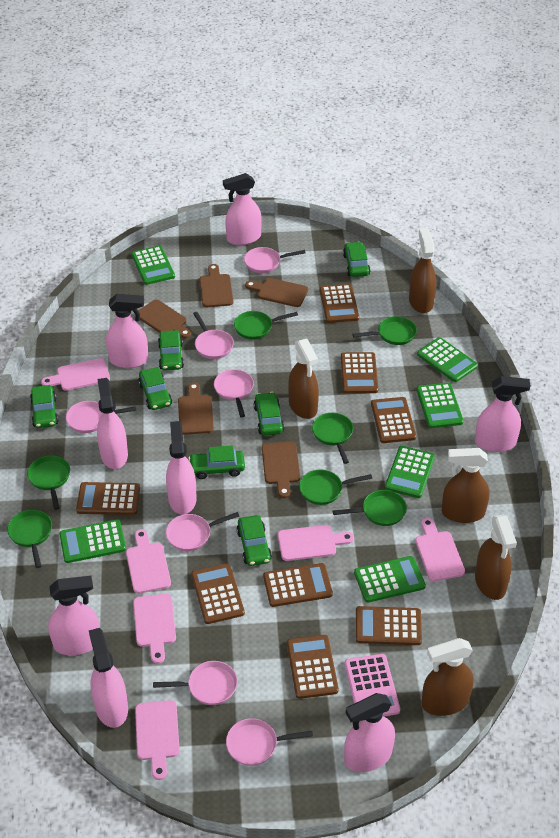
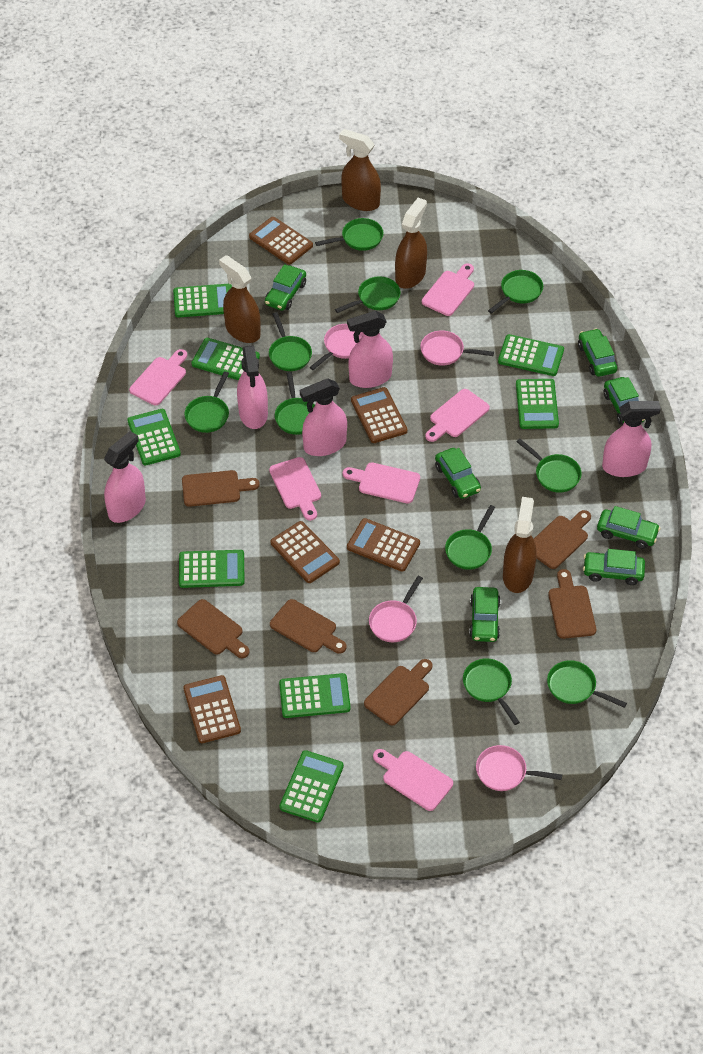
brown calculator: 8 -> 5
brown cutting board: 5 -> 6
brown spray bottle: 5 -> 4
green calculator: 6 -> 8
green pan: 7 -> 10
pink calculator: 1 -> 0
pink pan: 7 -> 4
pink spray bottle: 8 -> 5

